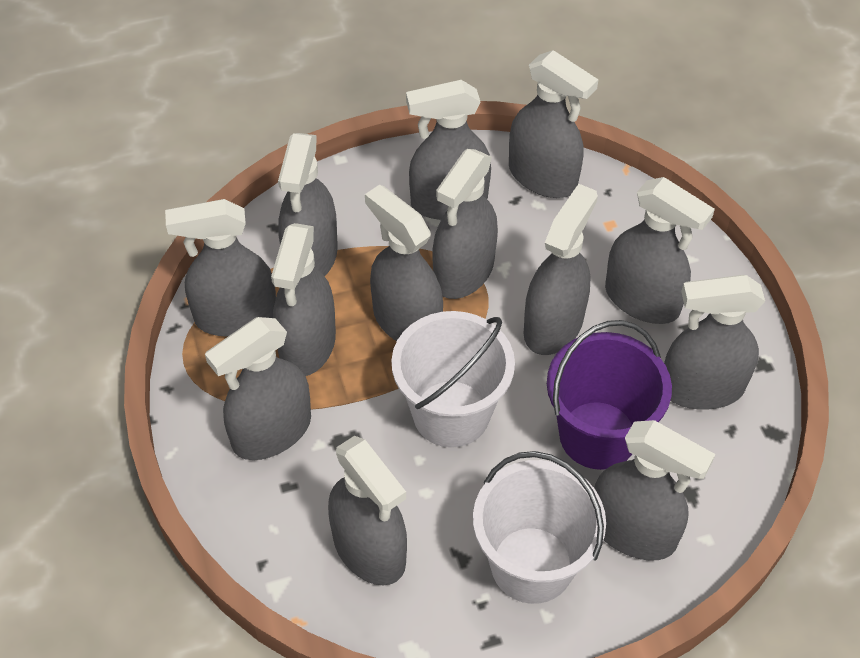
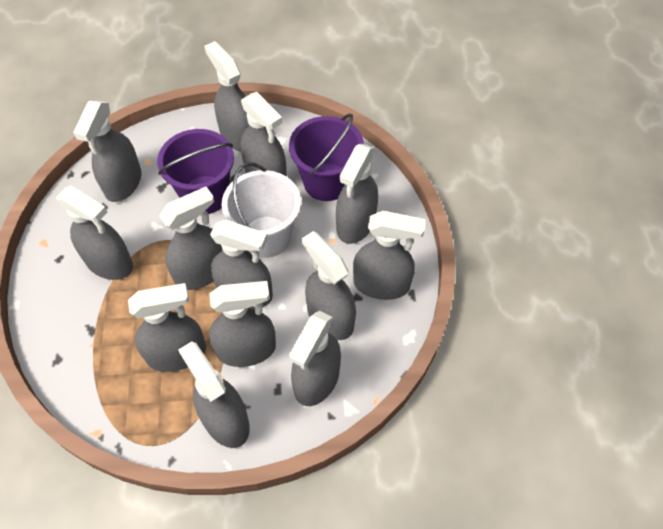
purple bucket: 1 -> 2
white bucket: 2 -> 1

